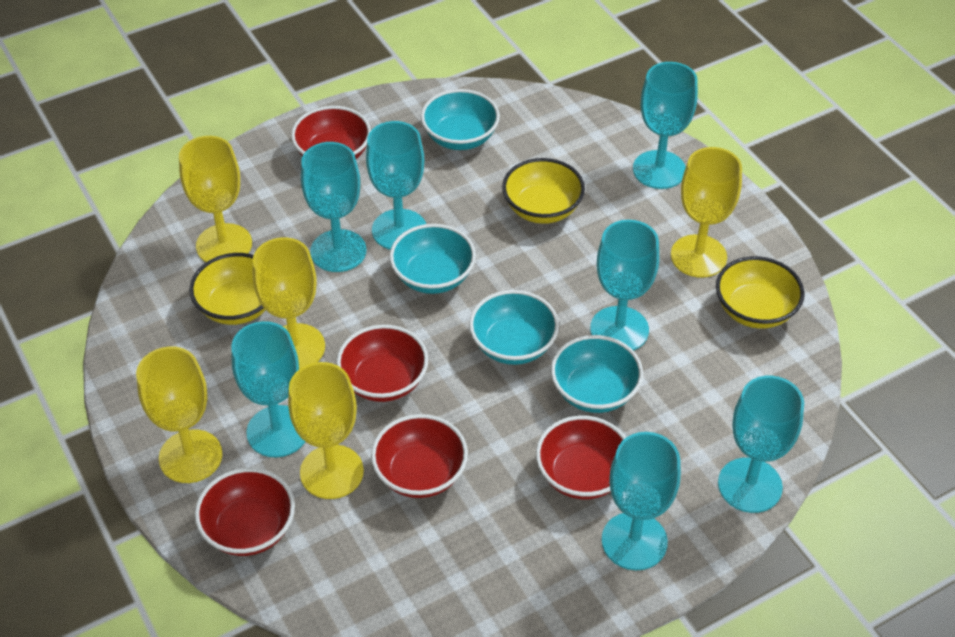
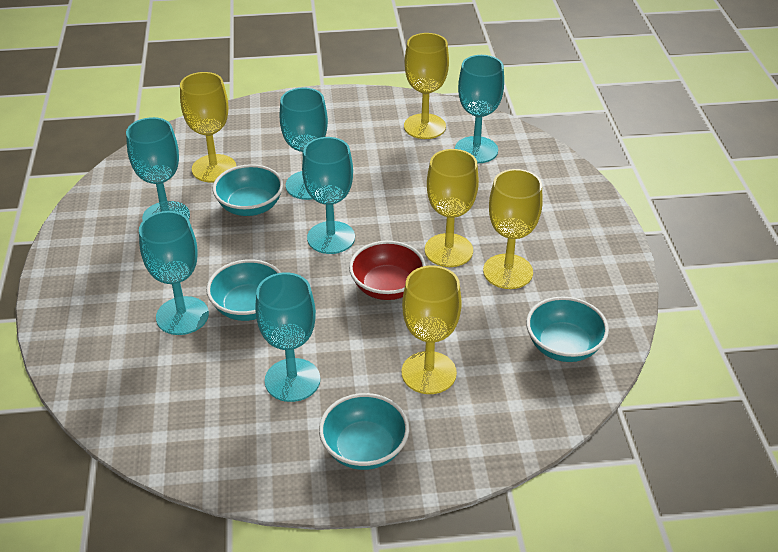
red bowl: 5 -> 1
turquoise goblet: 7 -> 6
yellow bowl: 3 -> 0

